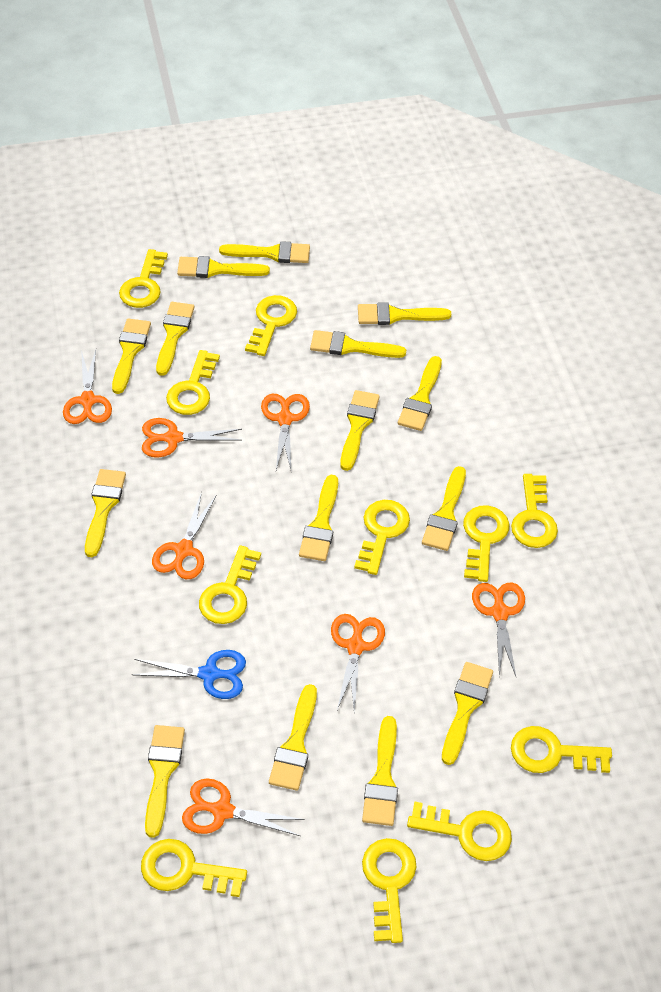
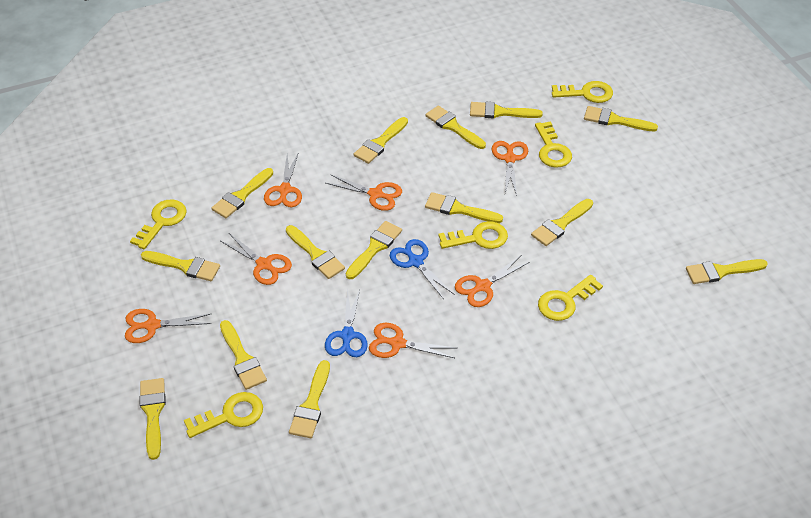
blue scissors: 1 -> 2
yellow brush: 15 -> 14
yellow key: 11 -> 6

